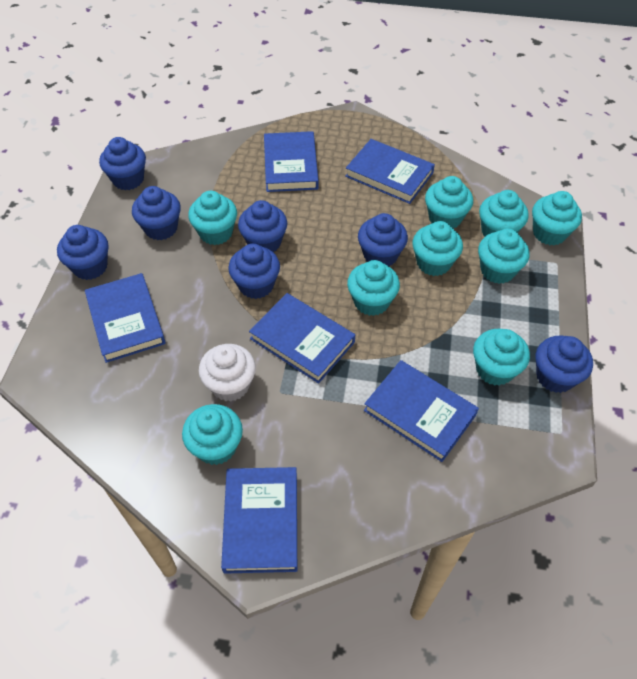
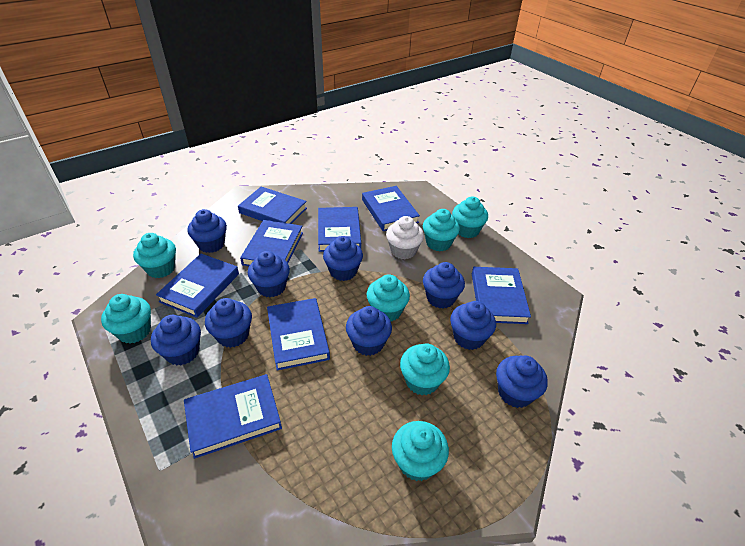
blue book: 6 -> 8
blue cupcake: 7 -> 9
turquoise cupcake: 9 -> 7

